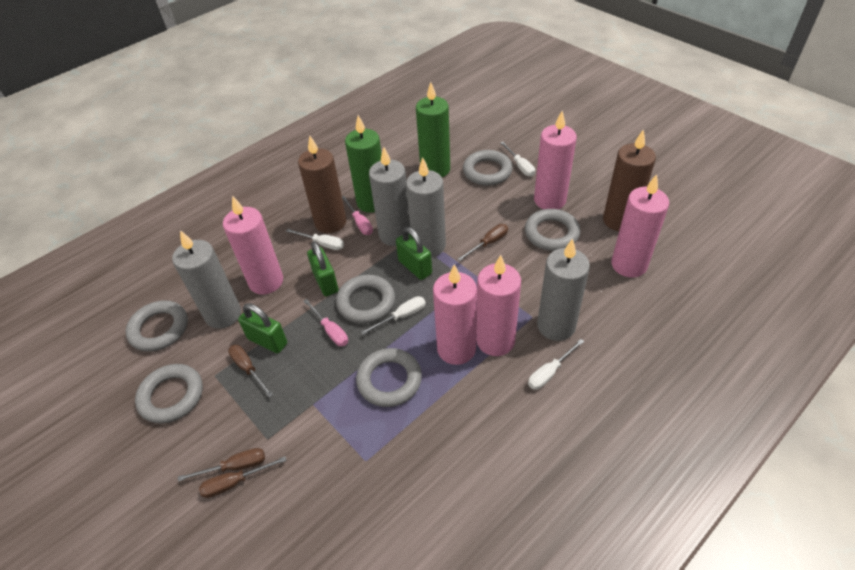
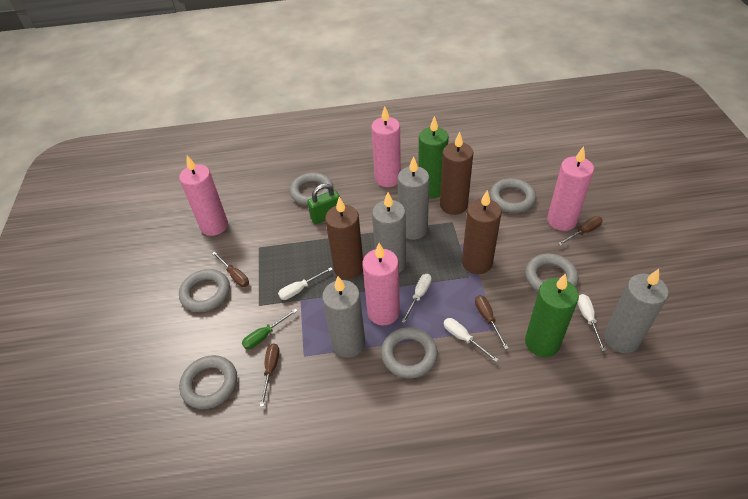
brown candle: 2 -> 3
green padlock: 3 -> 1
green screwdriver: 0 -> 1
pink candle: 5 -> 4
pink screwdriver: 2 -> 0

